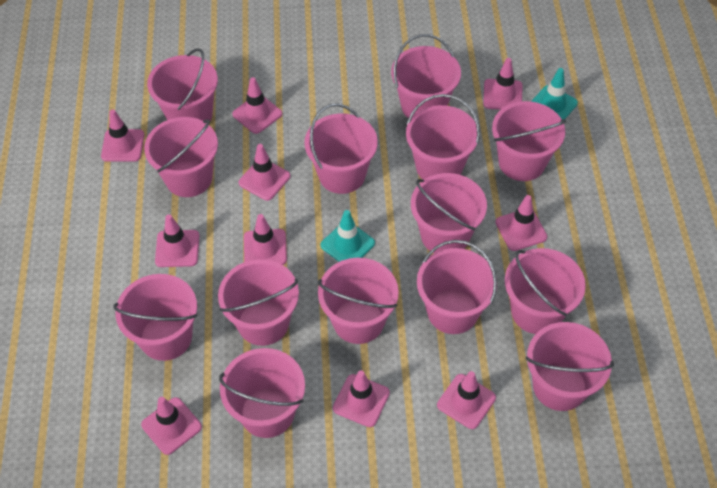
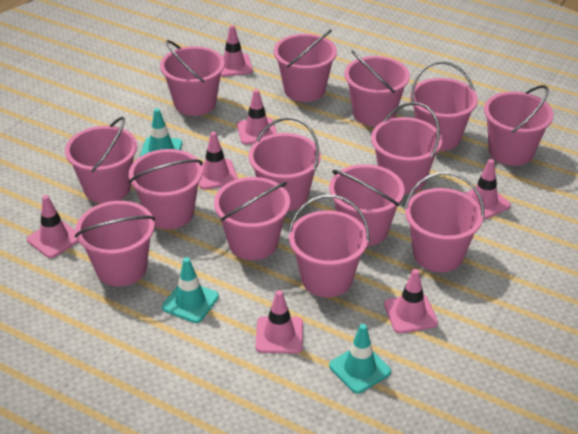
pink traffic cone: 10 -> 7
turquoise traffic cone: 2 -> 3

